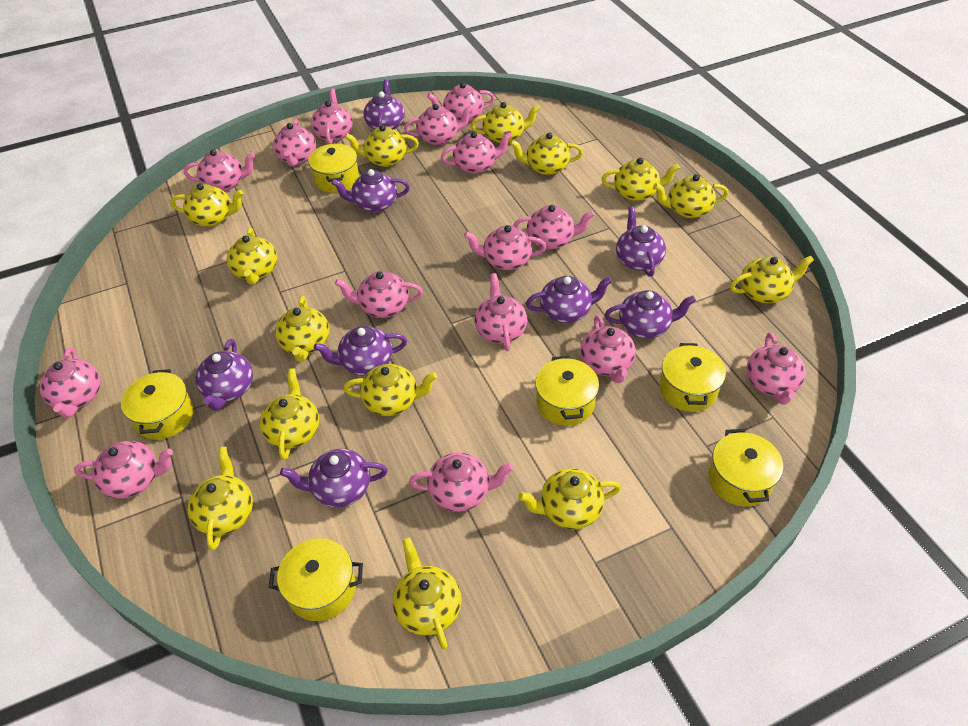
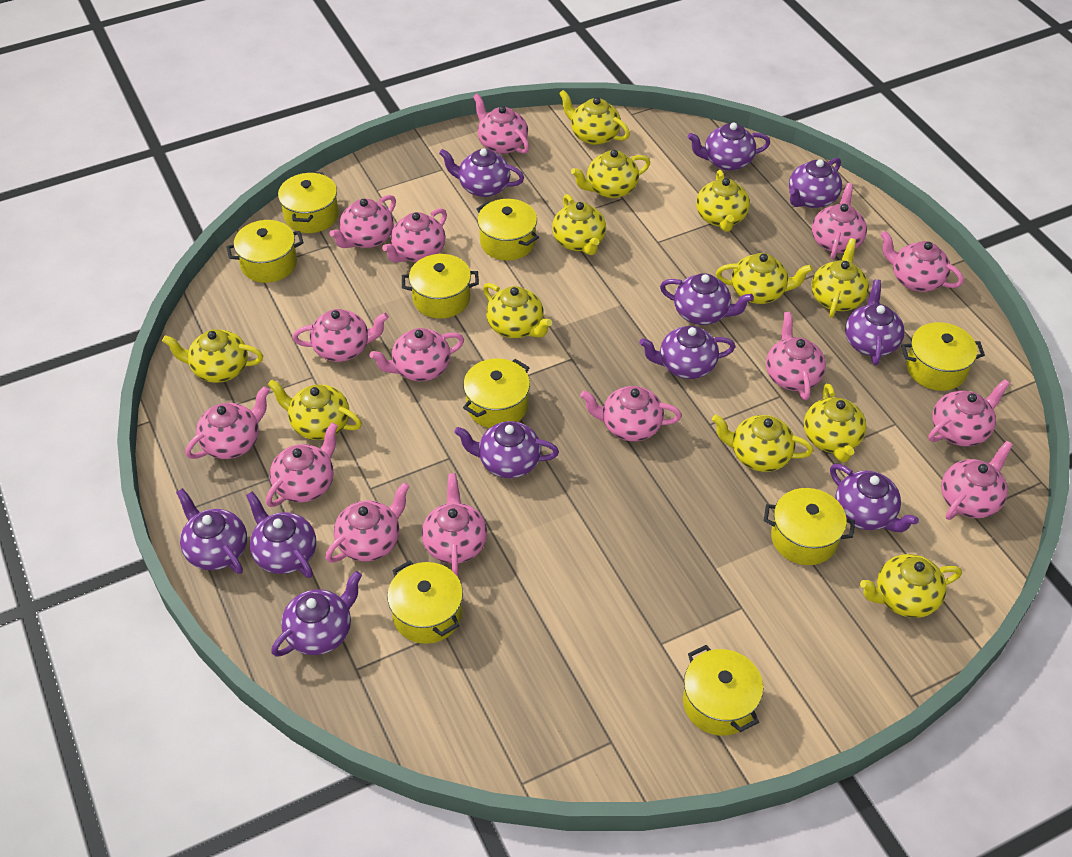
purple teapot: 8 -> 11
yellow pot: 6 -> 9
yellow teapot: 14 -> 12

